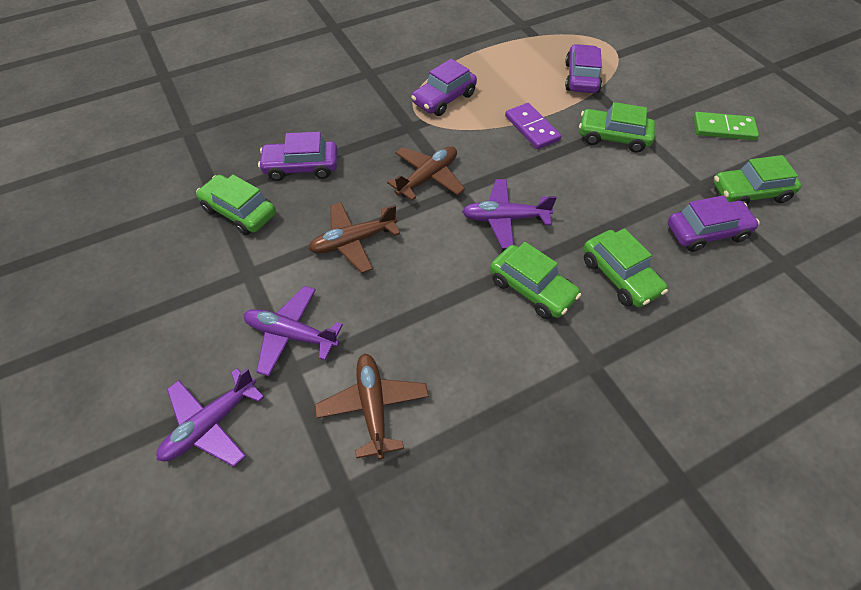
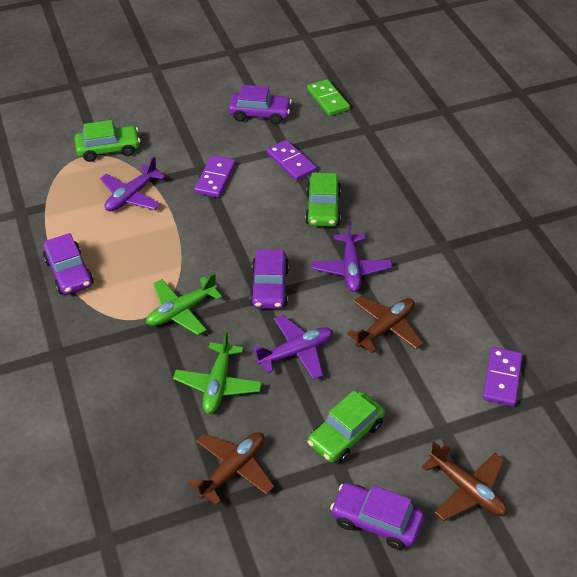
green car: 5 -> 3
green plane: 0 -> 2
purple domino: 1 -> 3

